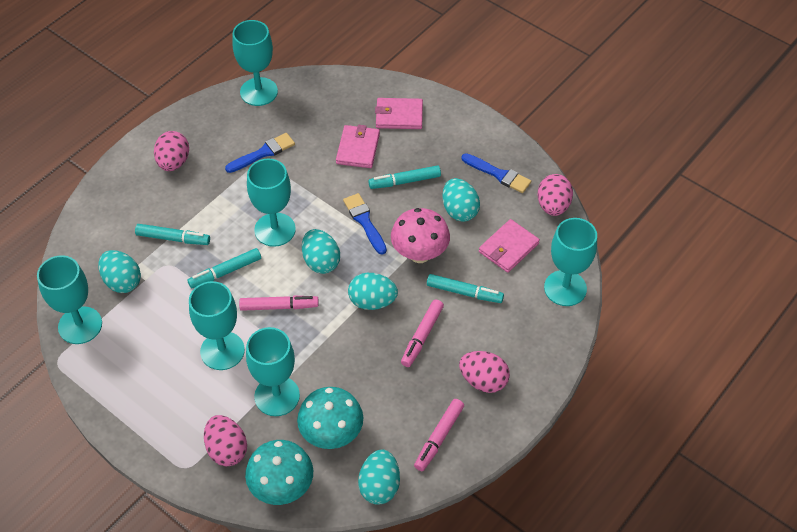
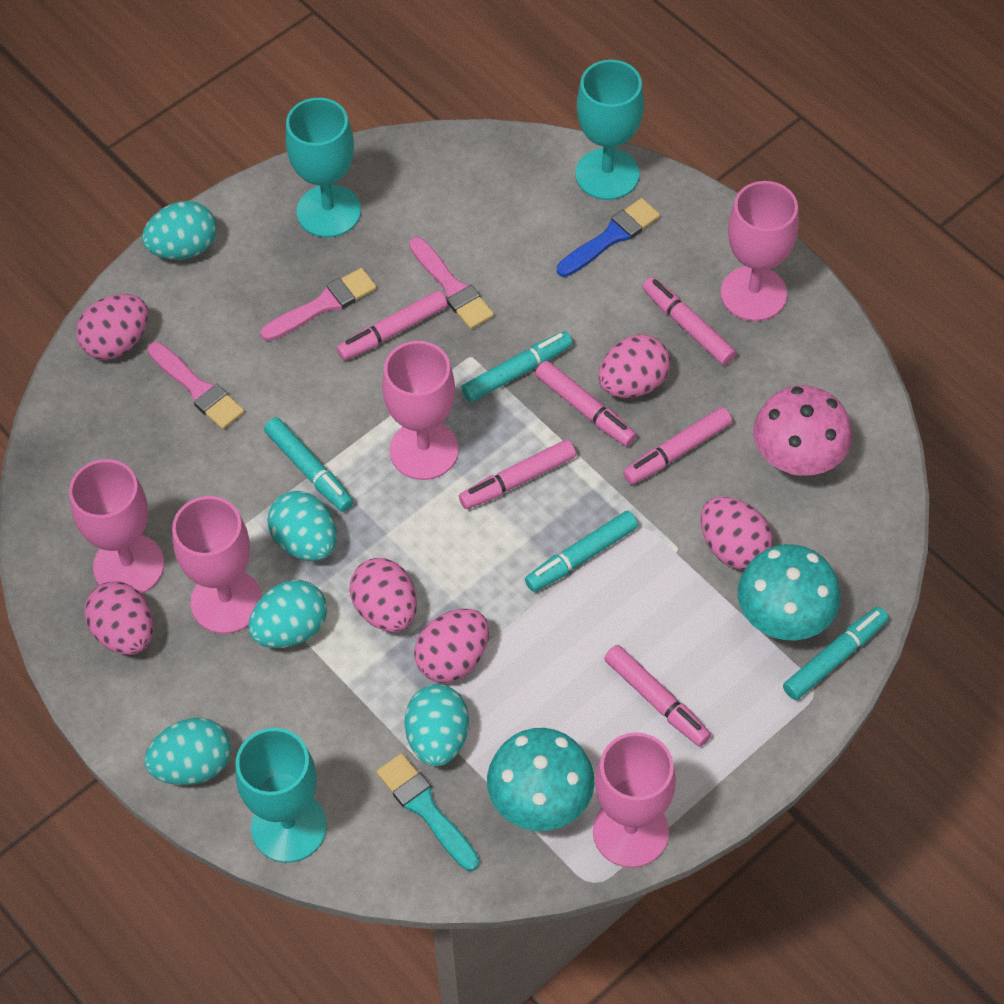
blue brush: 3 -> 1
pink brush: 0 -> 3
pink egg: 4 -> 6
pink goblet: 0 -> 5
pink marker: 3 -> 6
pink wallet: 3 -> 0
turquoise brush: 0 -> 1
turquoise goblet: 6 -> 3

